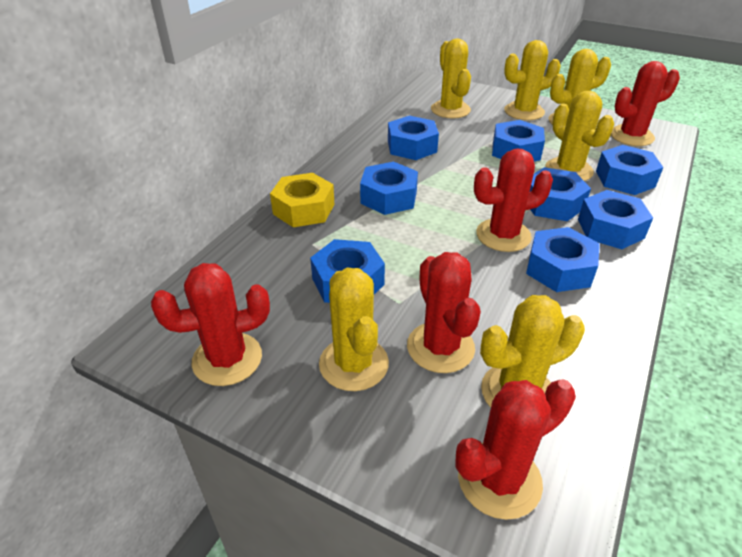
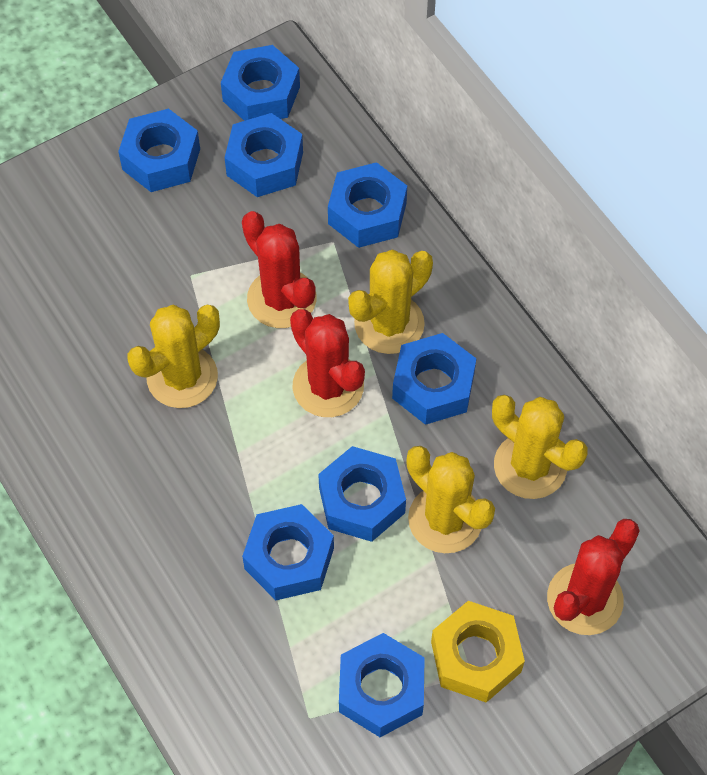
red cactus: 5 -> 3
yellow cactus: 6 -> 4

